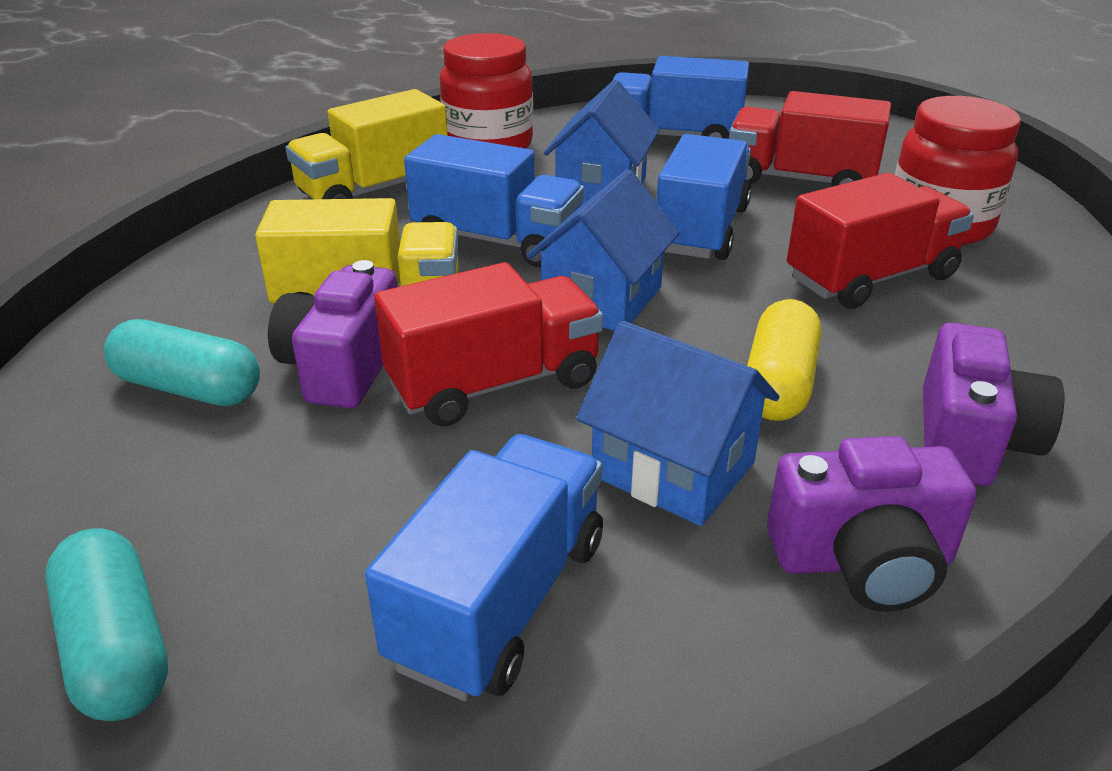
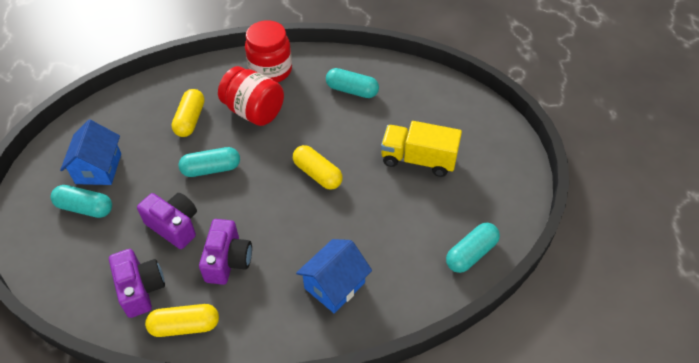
blue house: 3 -> 2
blue truck: 4 -> 0
red truck: 3 -> 0
turquoise capsule: 2 -> 4
yellow capsule: 1 -> 3
yellow truck: 2 -> 1

